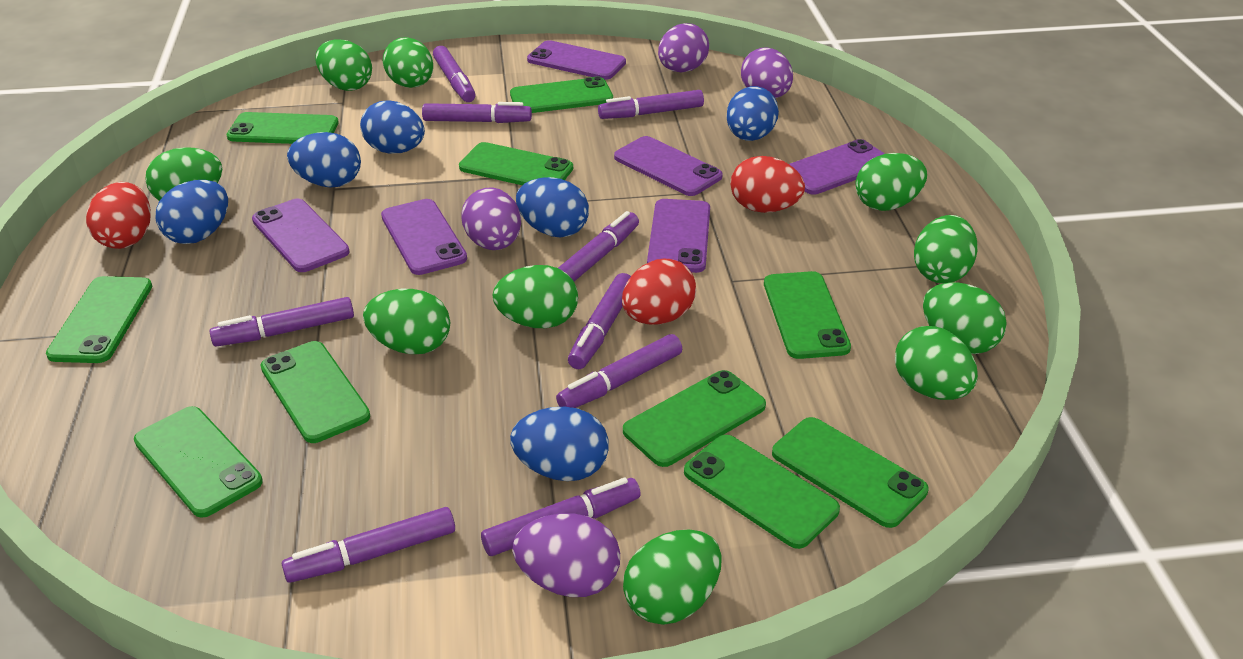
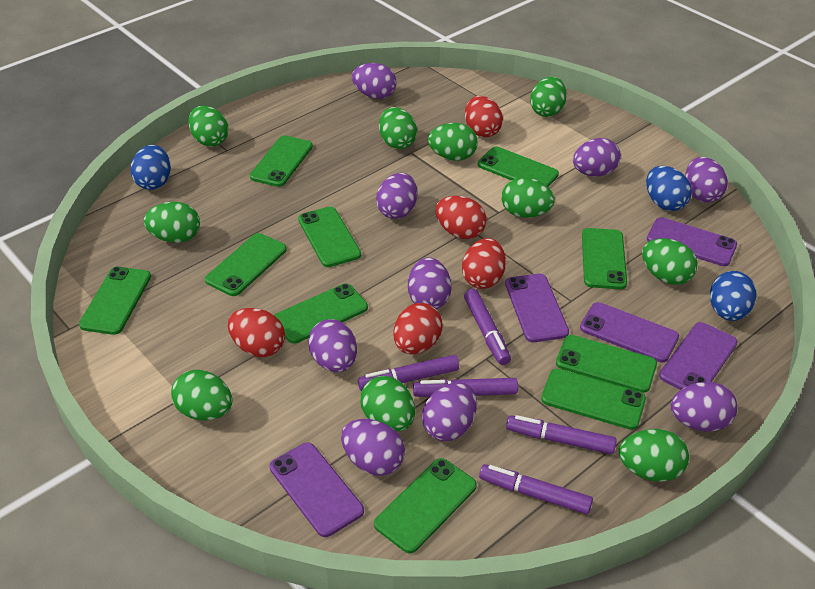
blue egg: 6 -> 3
purple egg: 4 -> 9
purple marker: 9 -> 5
purple phone: 6 -> 5
red egg: 3 -> 5

